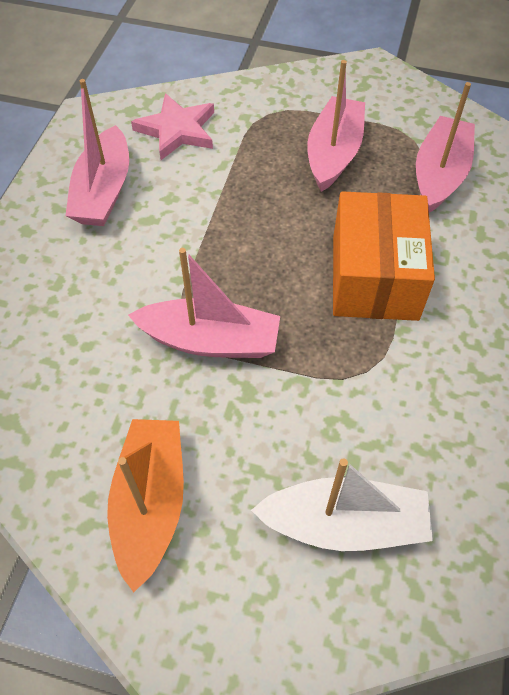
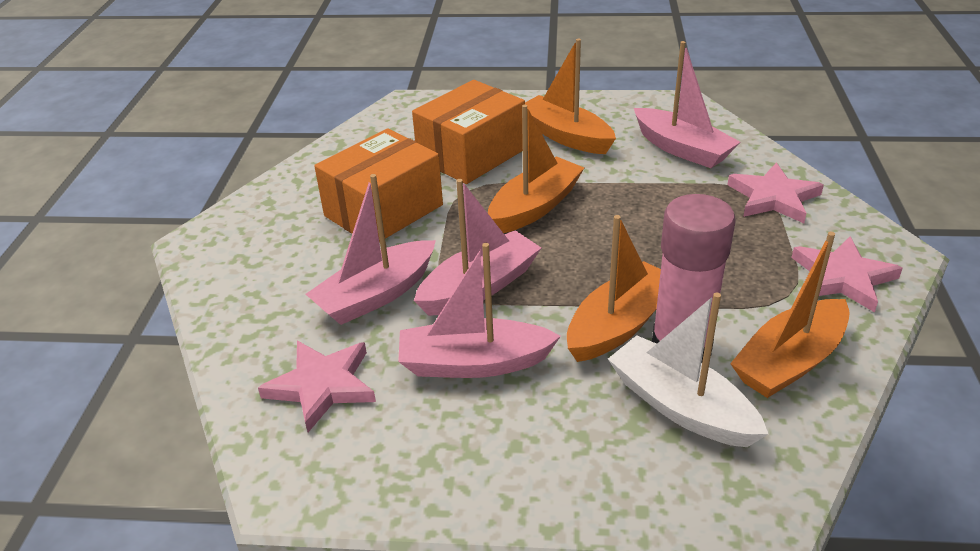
orange boat: 1 -> 4
orange box: 1 -> 2
pink glue stick: 0 -> 1
pink star: 1 -> 3

